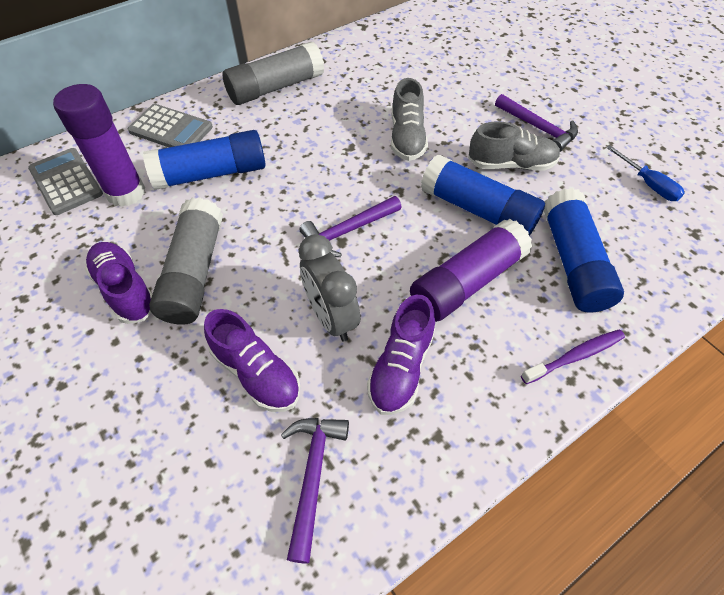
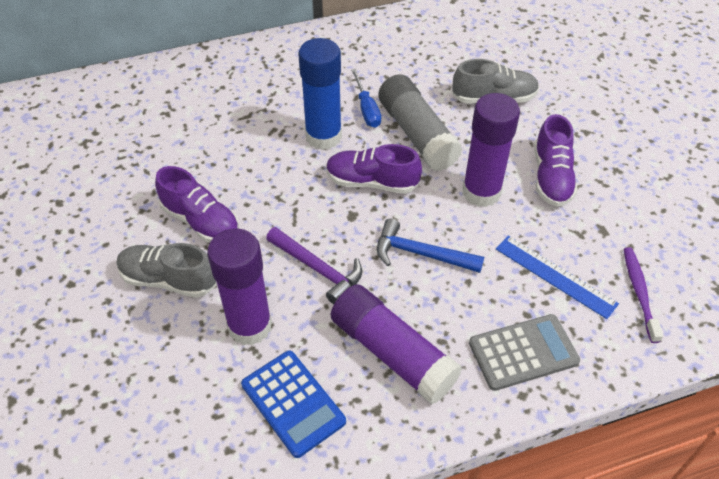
blue calculator: 0 -> 1
blue glue stick: 3 -> 1
blue hammer: 0 -> 1
blue ruler: 0 -> 1
grey calculator: 2 -> 1
grey clock: 1 -> 0
grey glue stick: 2 -> 1
purple glue stick: 2 -> 3
purple hammer: 3 -> 1

